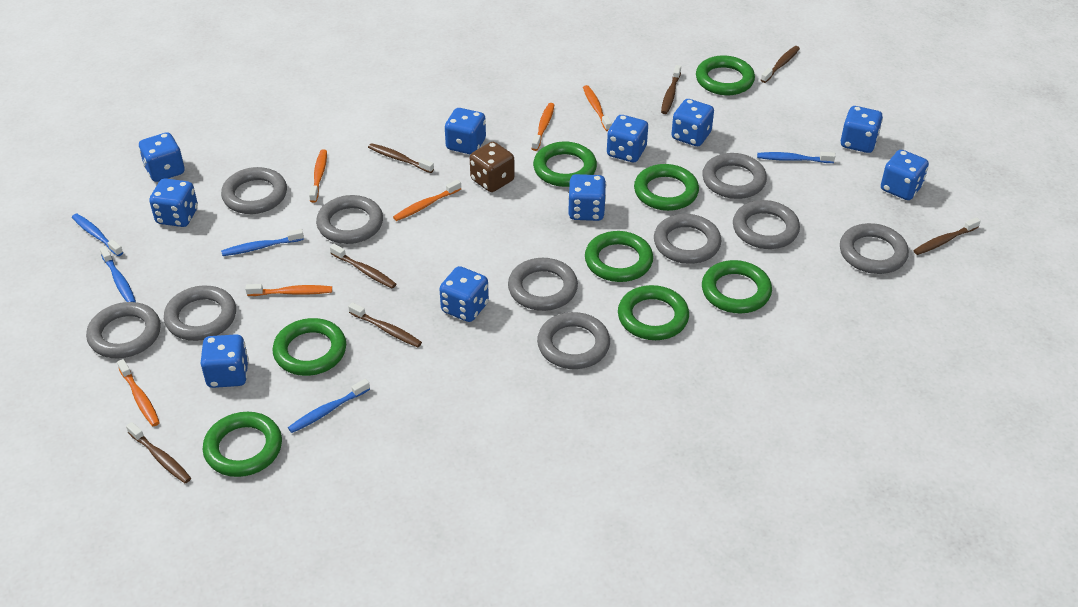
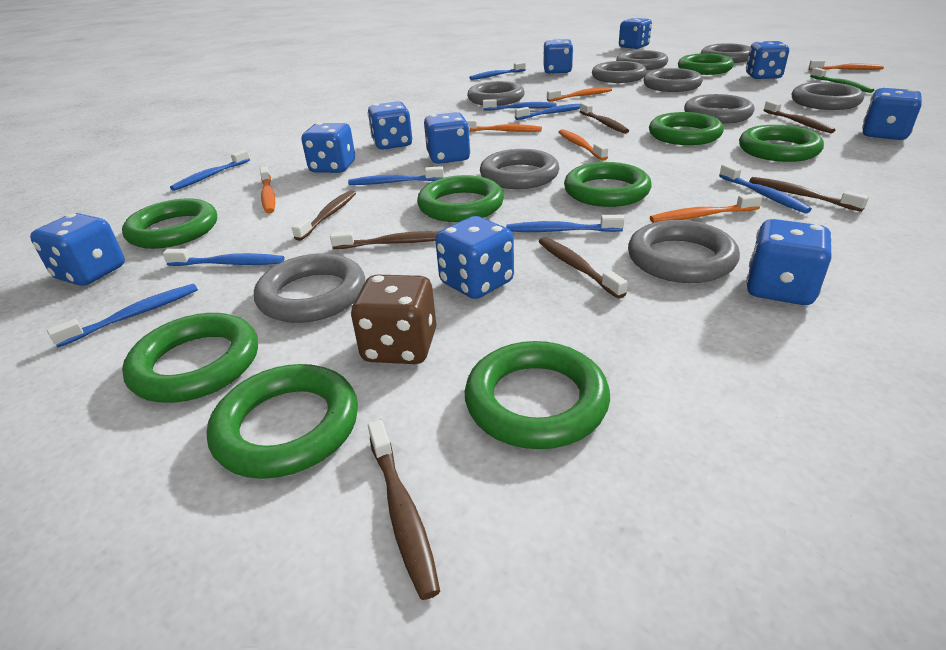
blue toothbrush: 5 -> 9
green ring: 8 -> 9
green toothbrush: 0 -> 1

